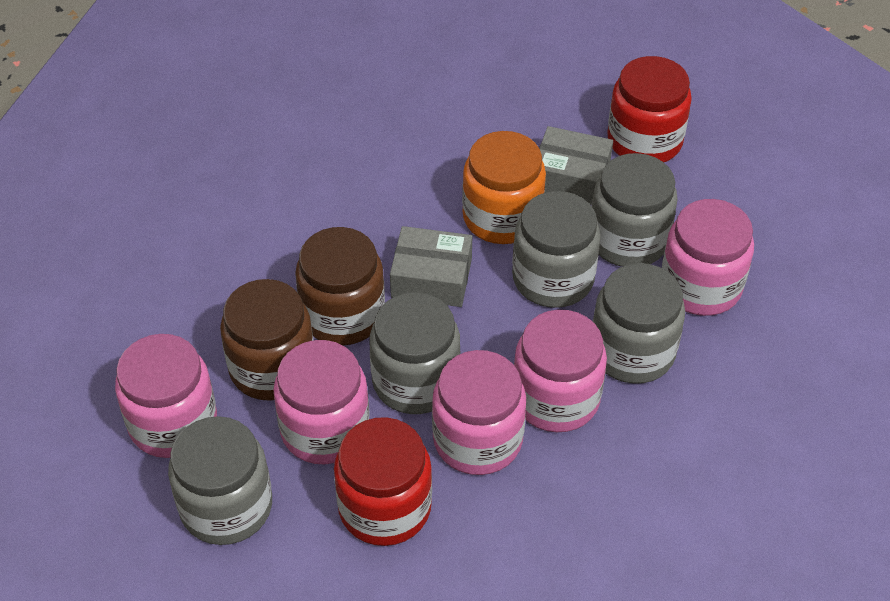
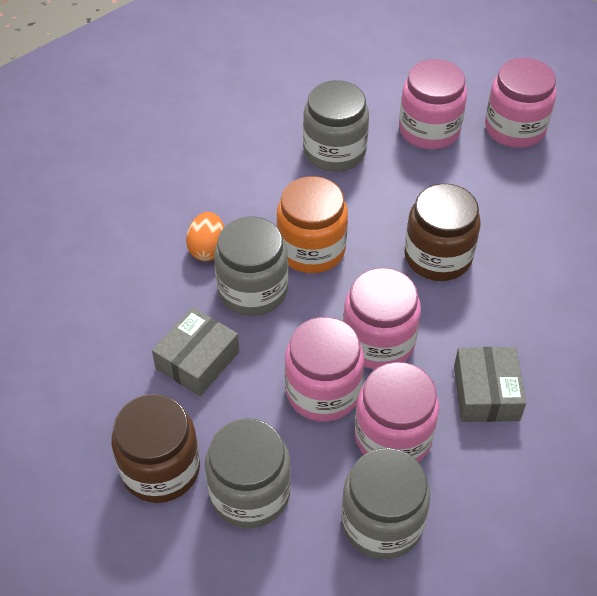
grey jar: 5 -> 4
orange egg: 0 -> 1
red jar: 2 -> 0

